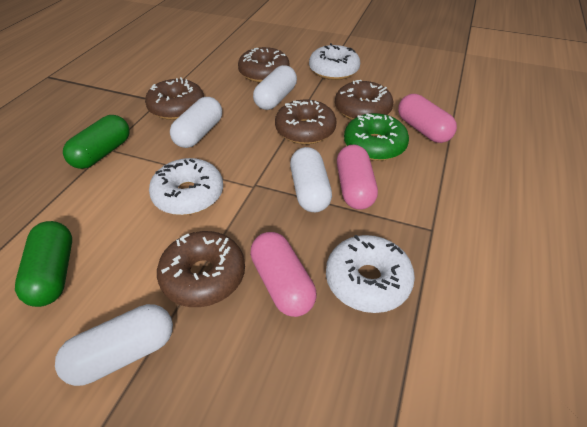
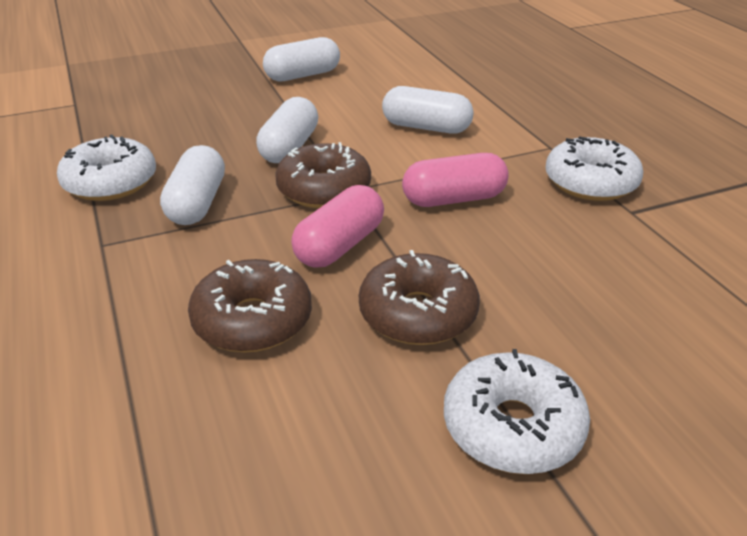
brown donut: 5 -> 3
green capsule: 2 -> 0
green donut: 1 -> 0
pink capsule: 3 -> 2

